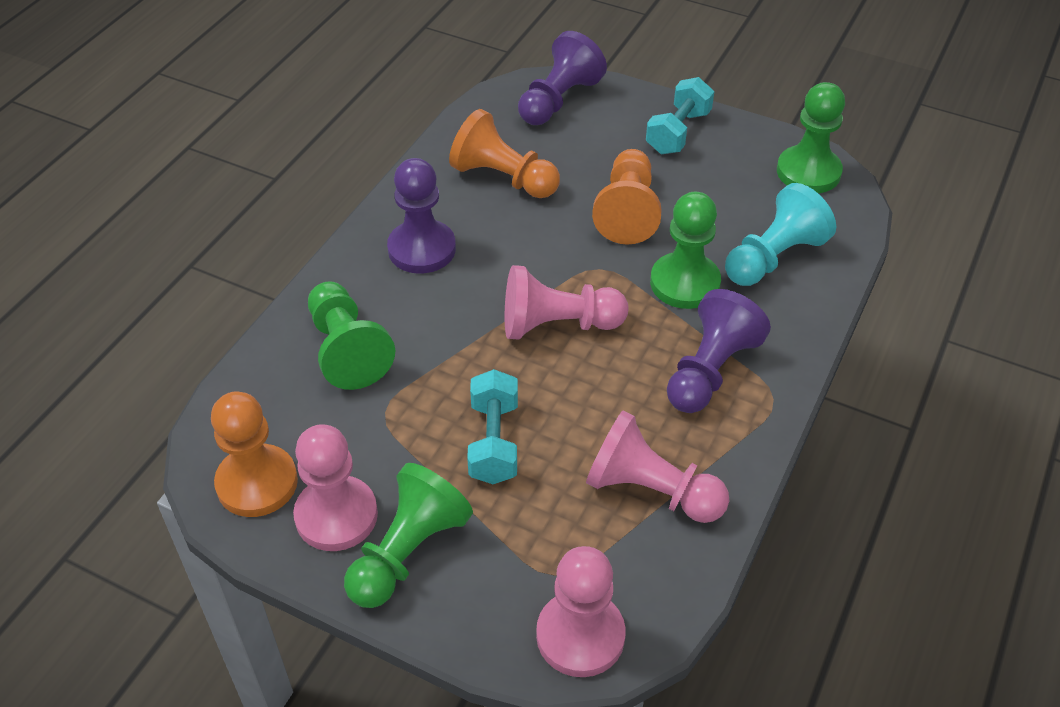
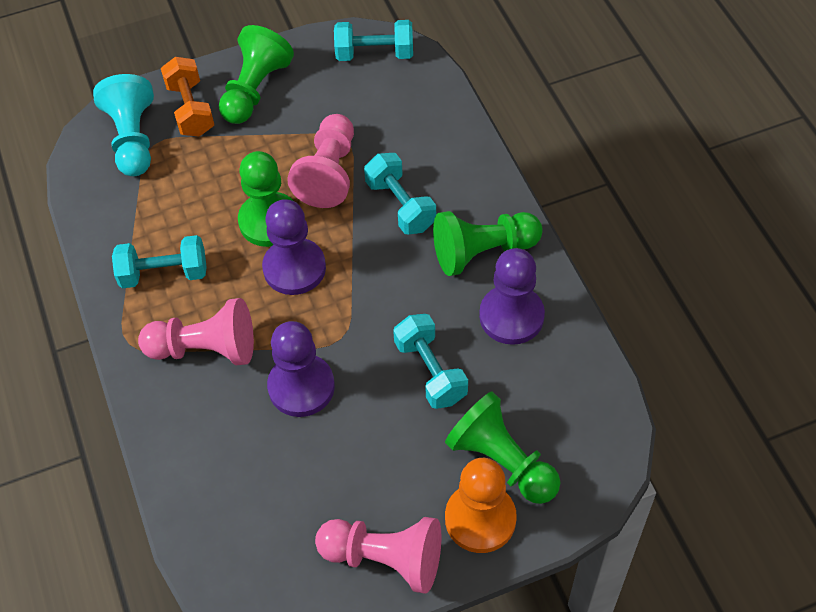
orange dumbbell: 0 -> 1
orange pawn: 3 -> 1
pink pawn: 4 -> 3
turquoise dumbbell: 2 -> 4

